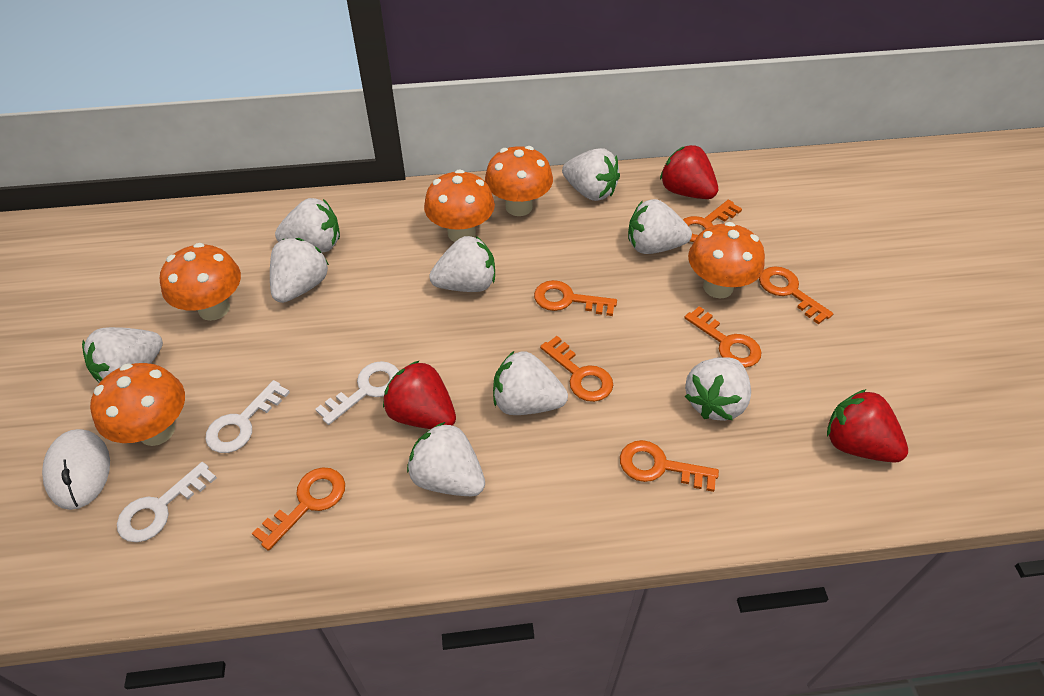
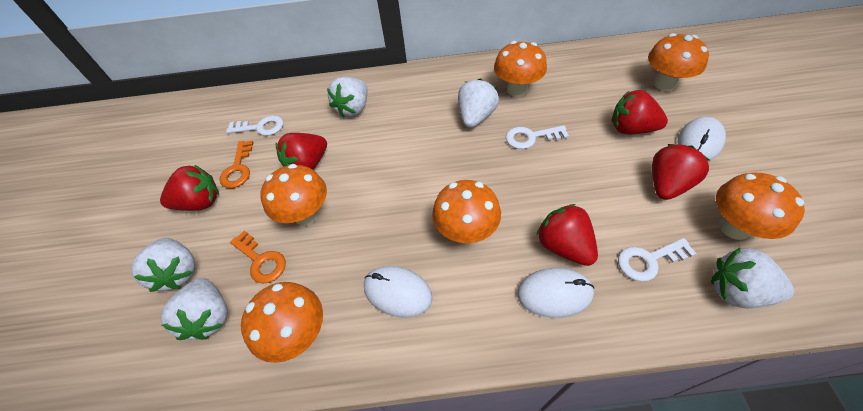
orange key: 7 -> 2
orange mushroom: 5 -> 6
red strawberry: 3 -> 5
white mouse: 1 -> 3
white strawberry: 9 -> 5

